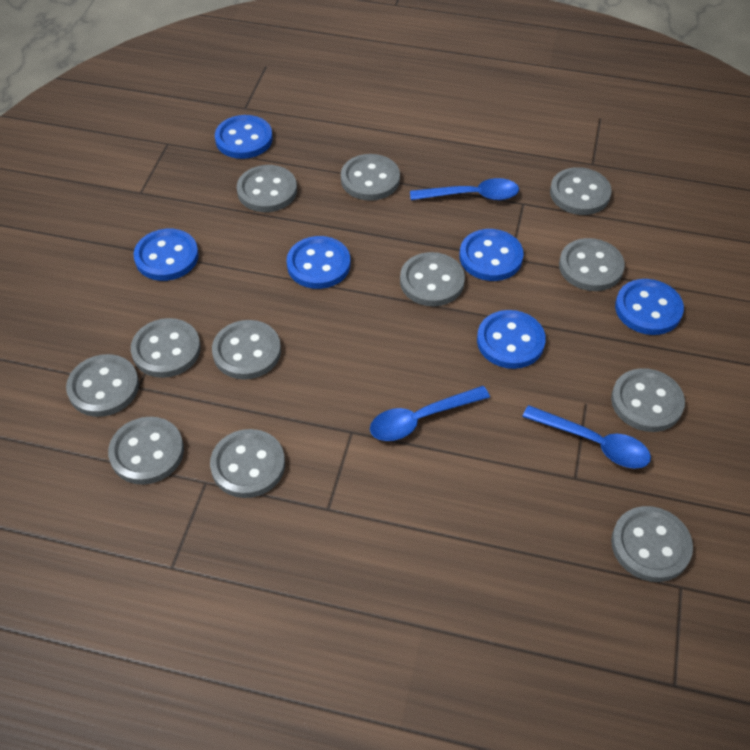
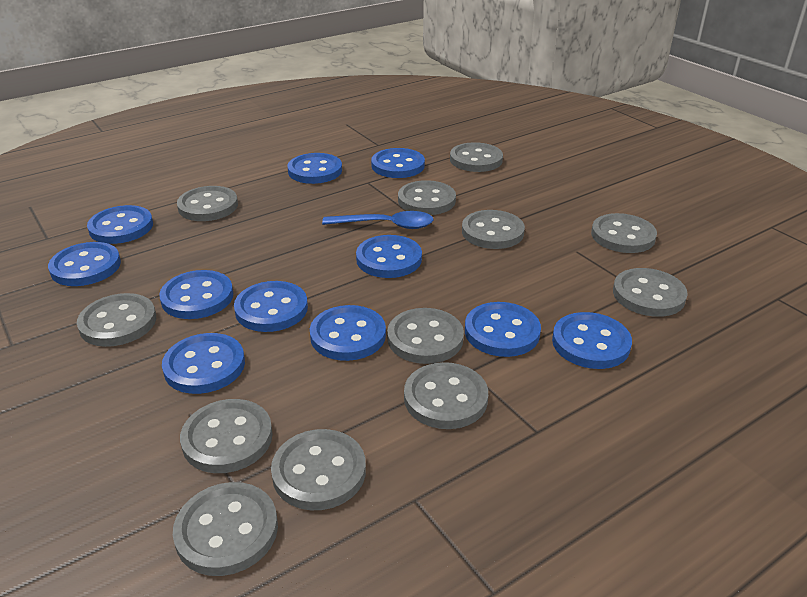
blue button: 6 -> 11
blue spoon: 3 -> 1

